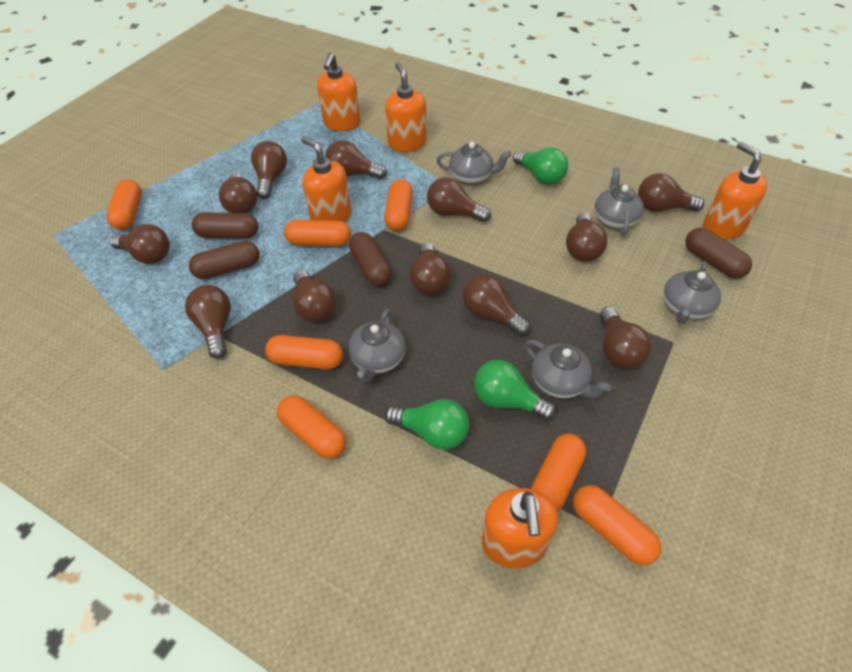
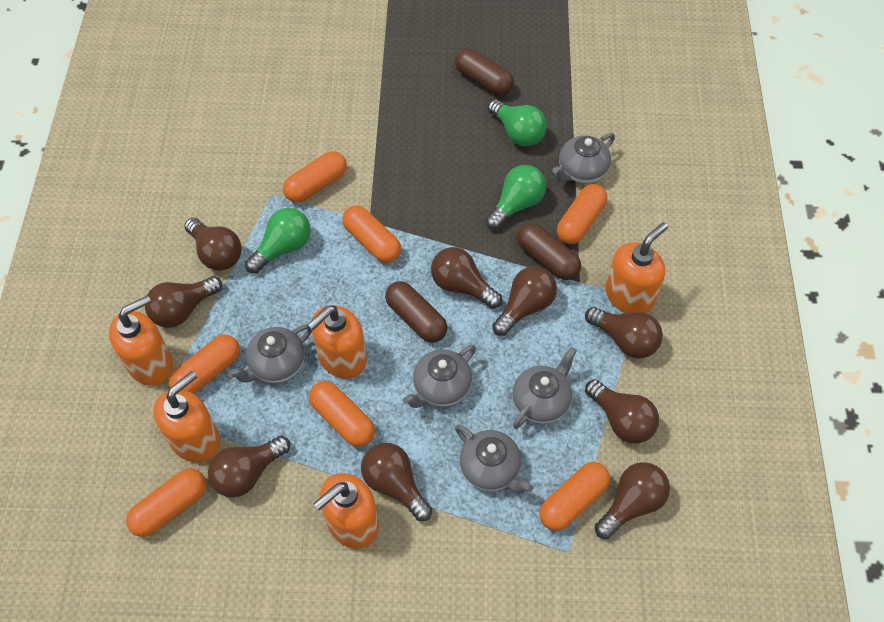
brown capsule: 4 -> 3
brown light bulb: 12 -> 9

